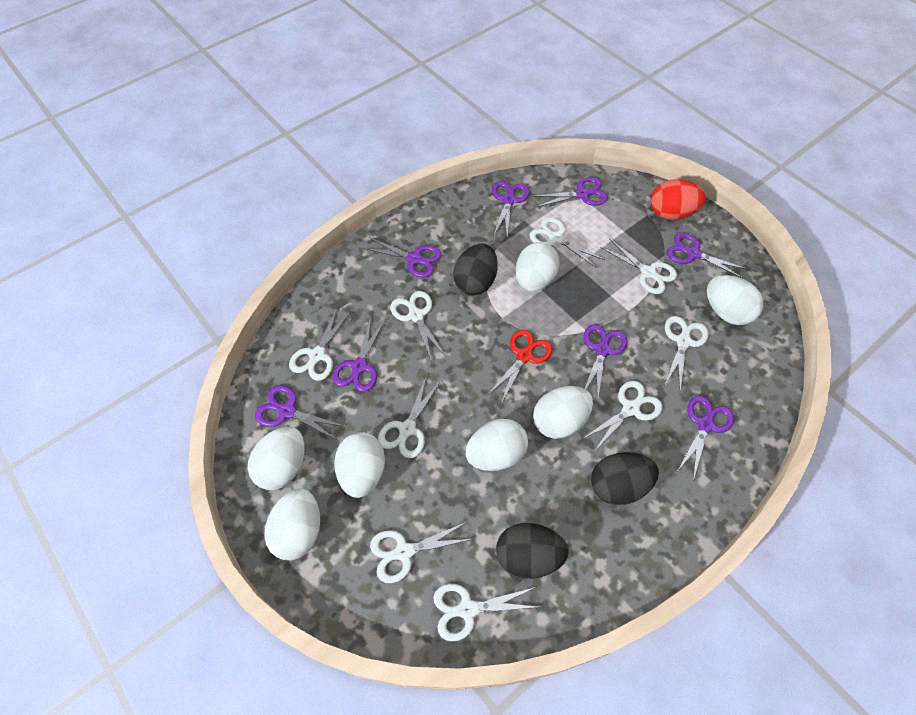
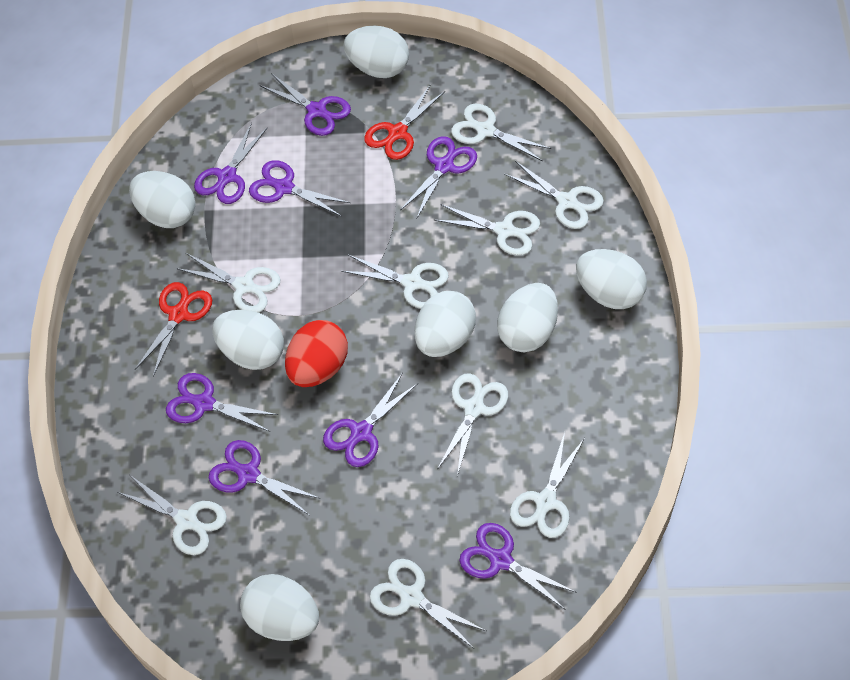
black egg: 3 -> 0
red scissors: 1 -> 2

